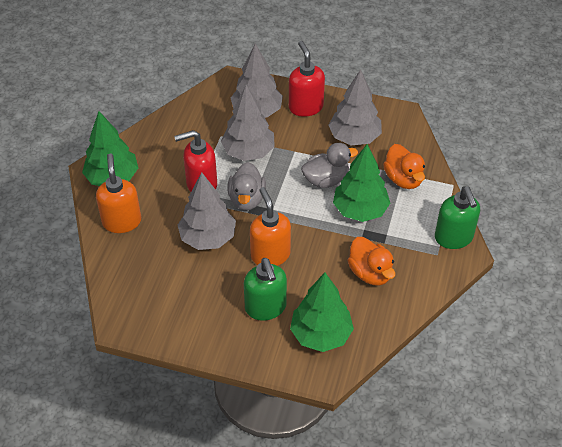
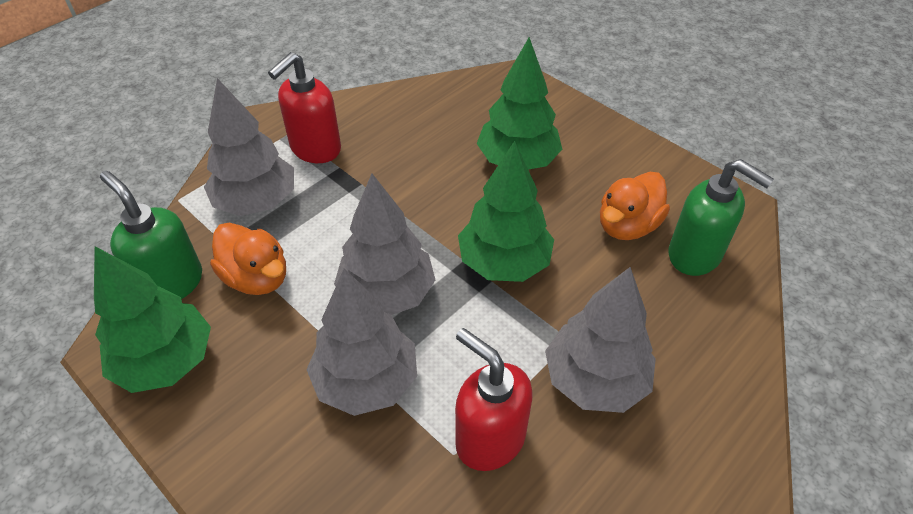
grey duck: 2 -> 0
orange soap dispenser: 2 -> 0

